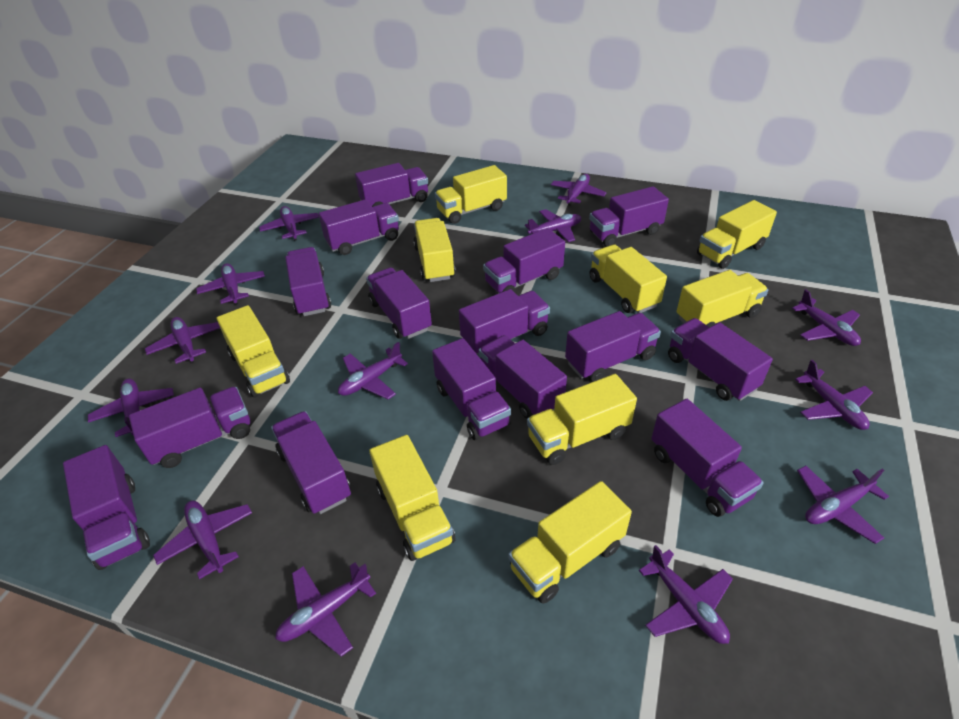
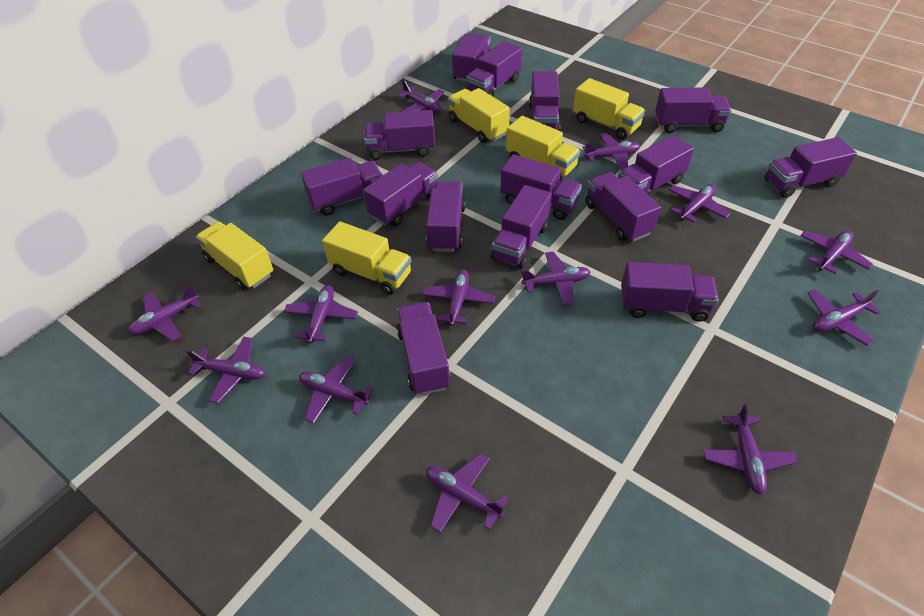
yellow truck: 9 -> 5

